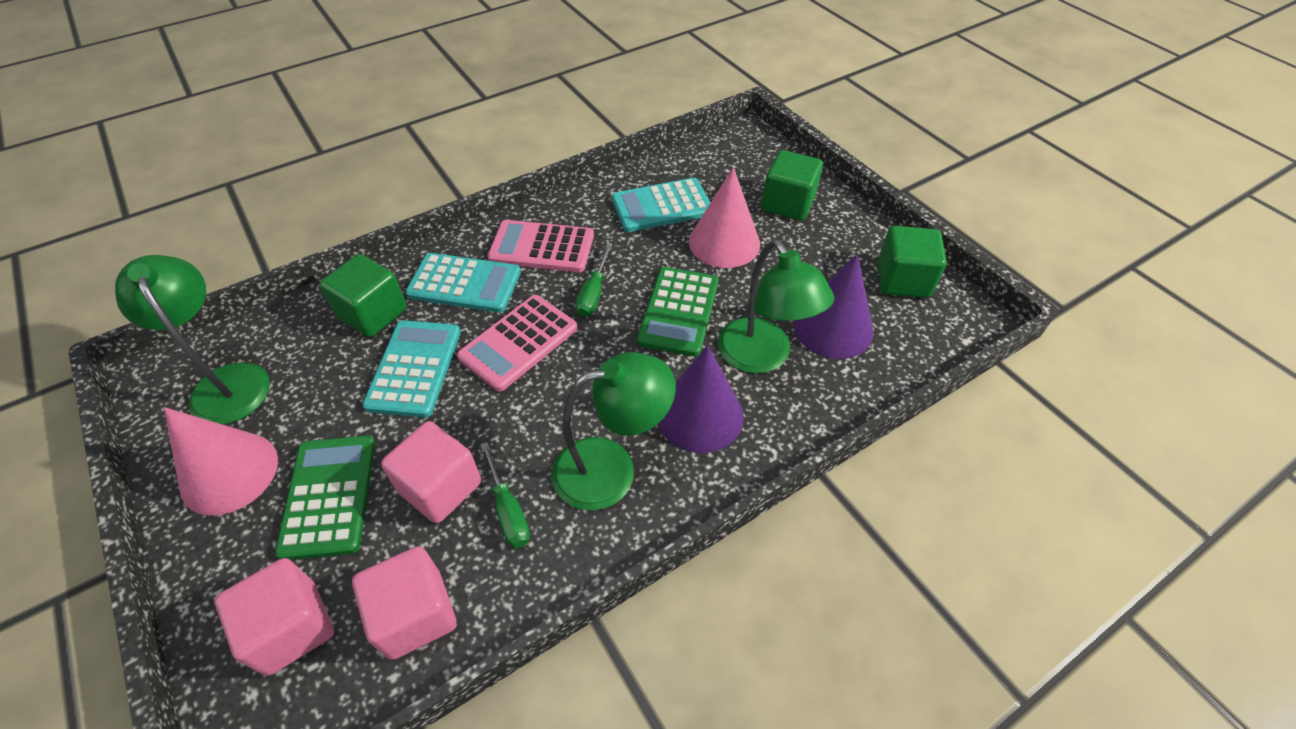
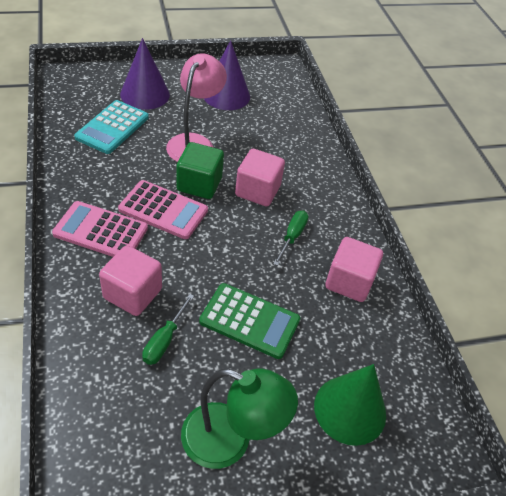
green calculator: 2 -> 1
green cone: 0 -> 1
green cube: 3 -> 1
green lamp: 3 -> 1
pink cone: 2 -> 0
pink lamp: 0 -> 1
turquoise calculator: 3 -> 1

